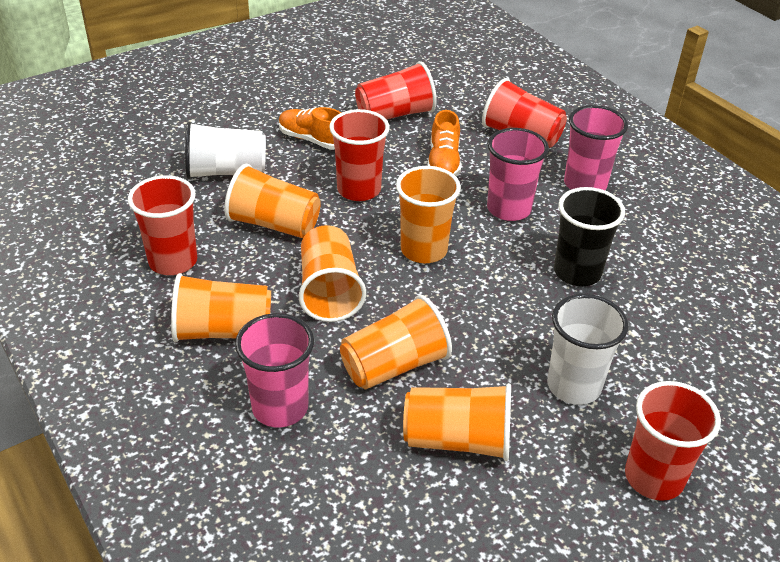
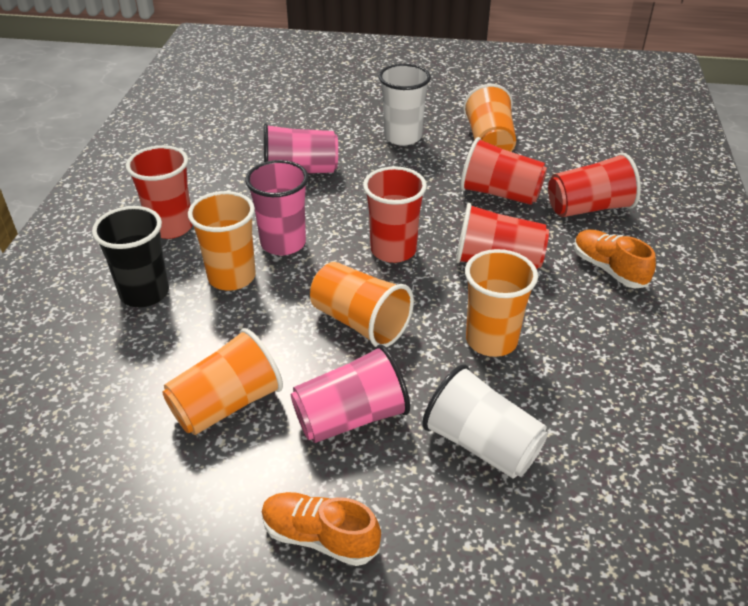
orange cup: 6 -> 5

